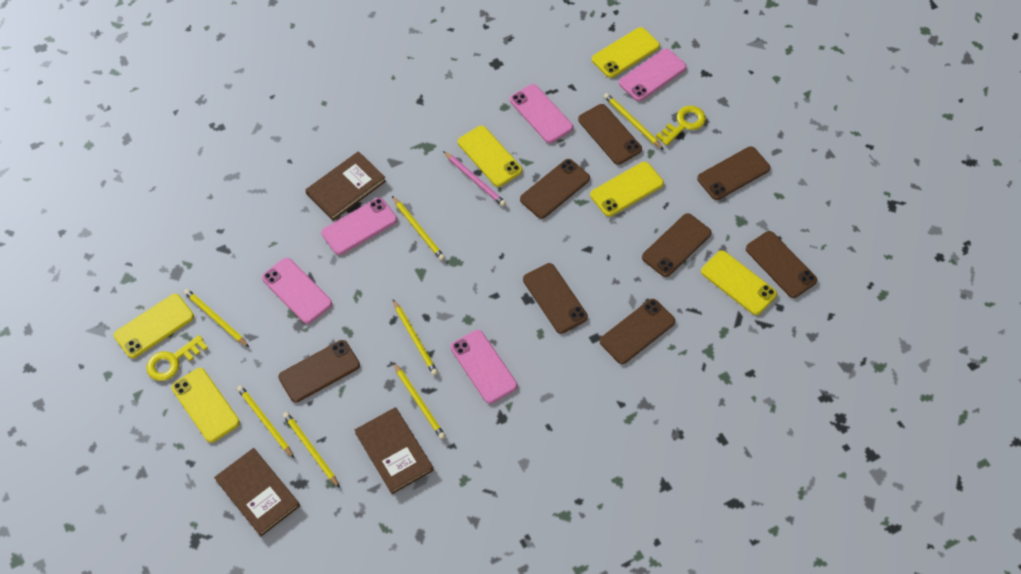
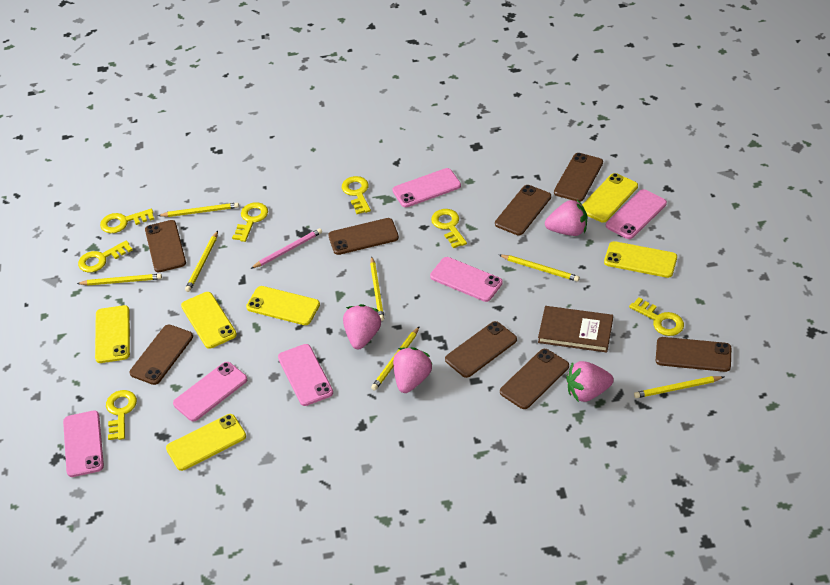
brown book: 3 -> 1
pink phone: 5 -> 6
pink strawberry: 0 -> 4
yellow key: 2 -> 7

